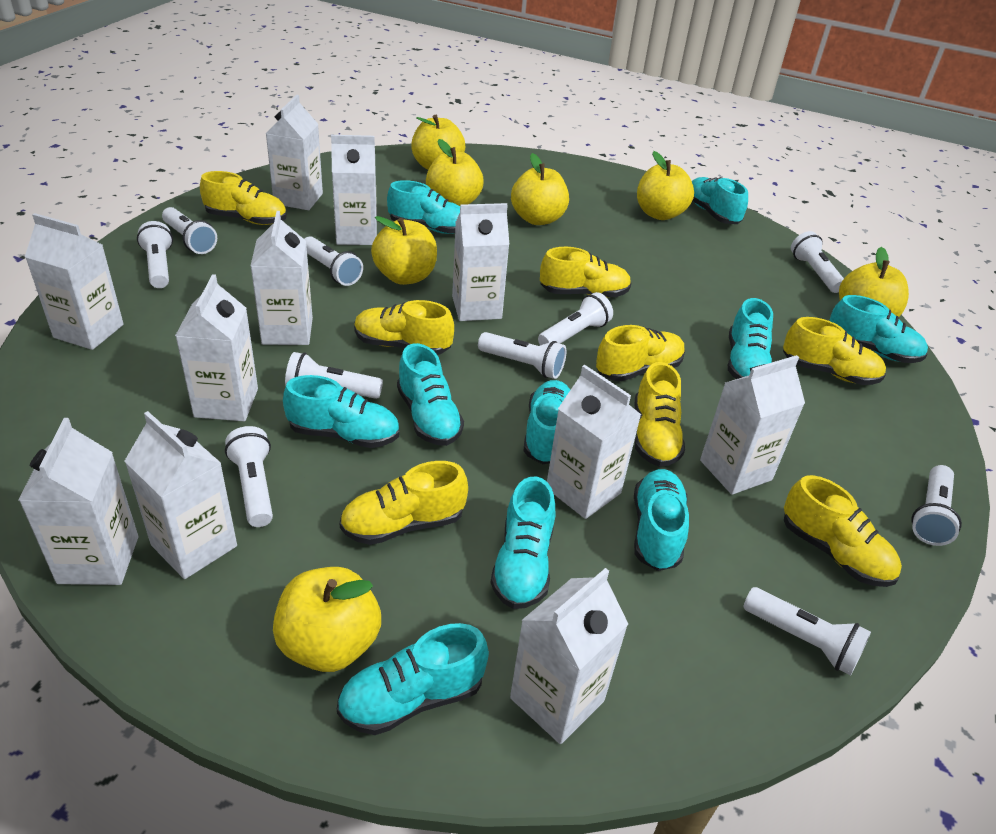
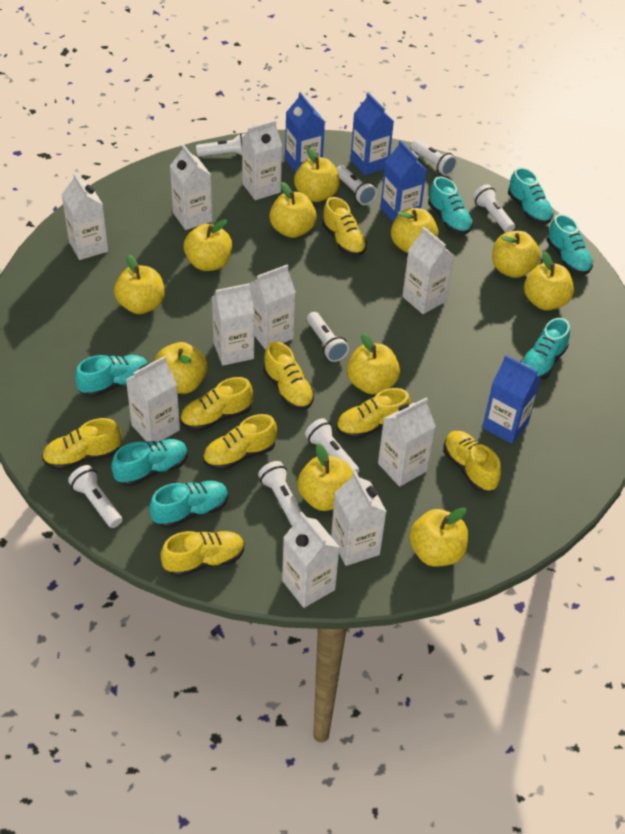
blue carton: 0 -> 4
turquoise shoe: 10 -> 7
white carton: 11 -> 10
white flashlight: 10 -> 8
yellow apple: 7 -> 11

